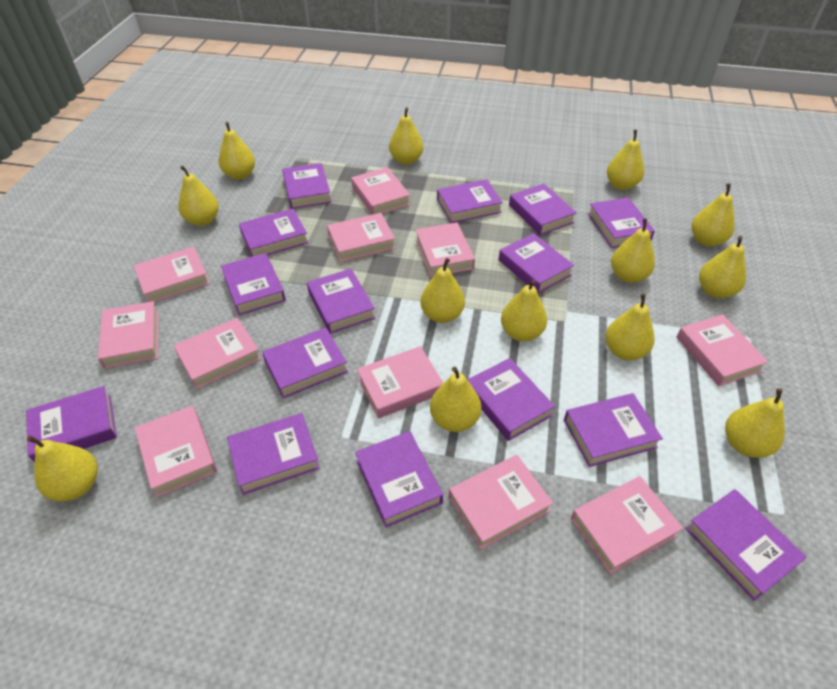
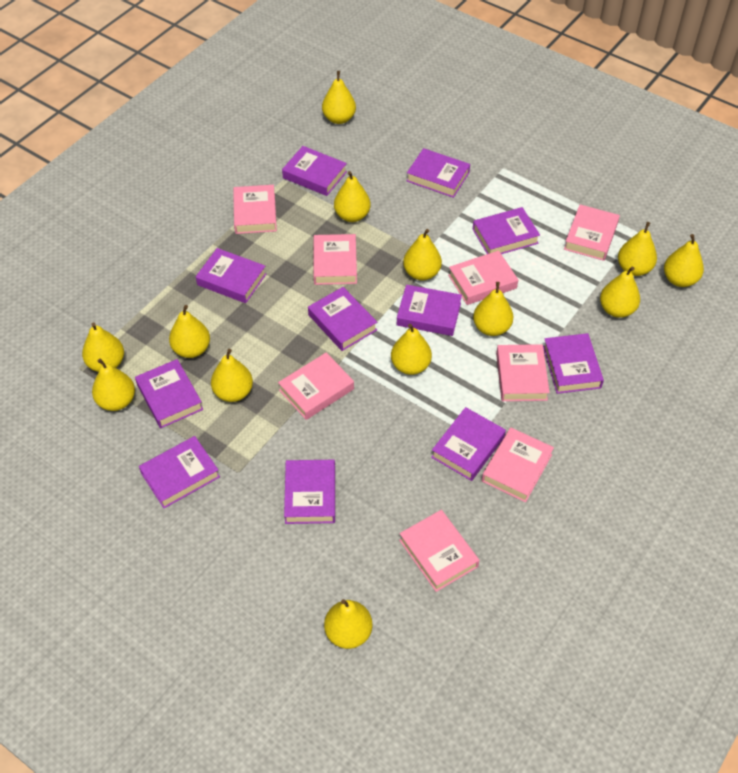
pink book: 11 -> 8
purple book: 15 -> 11

